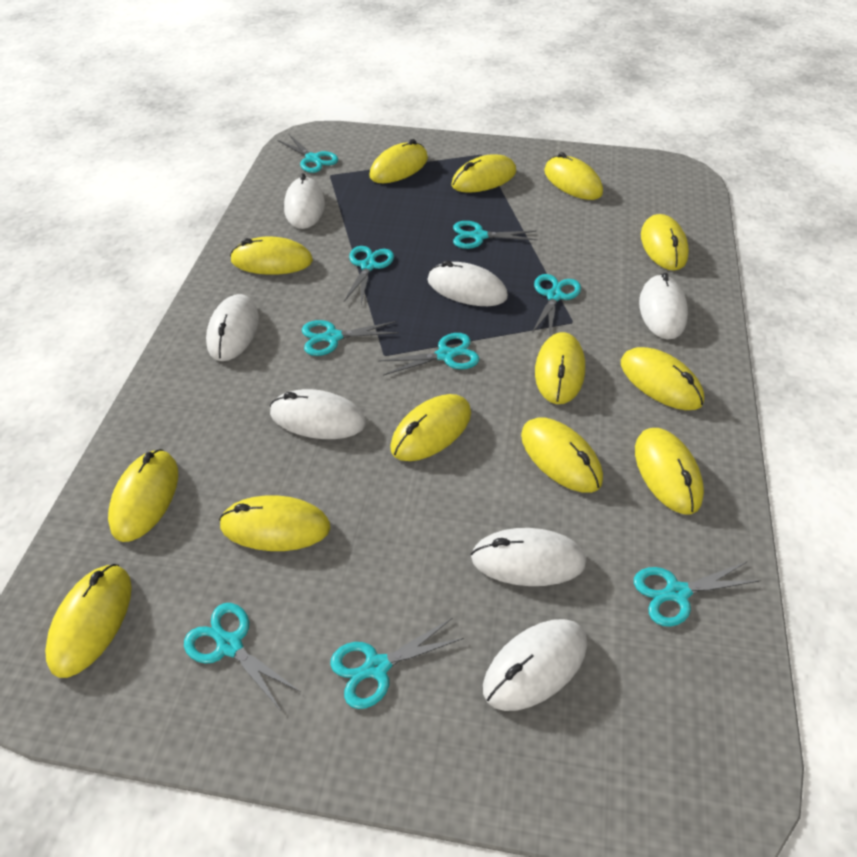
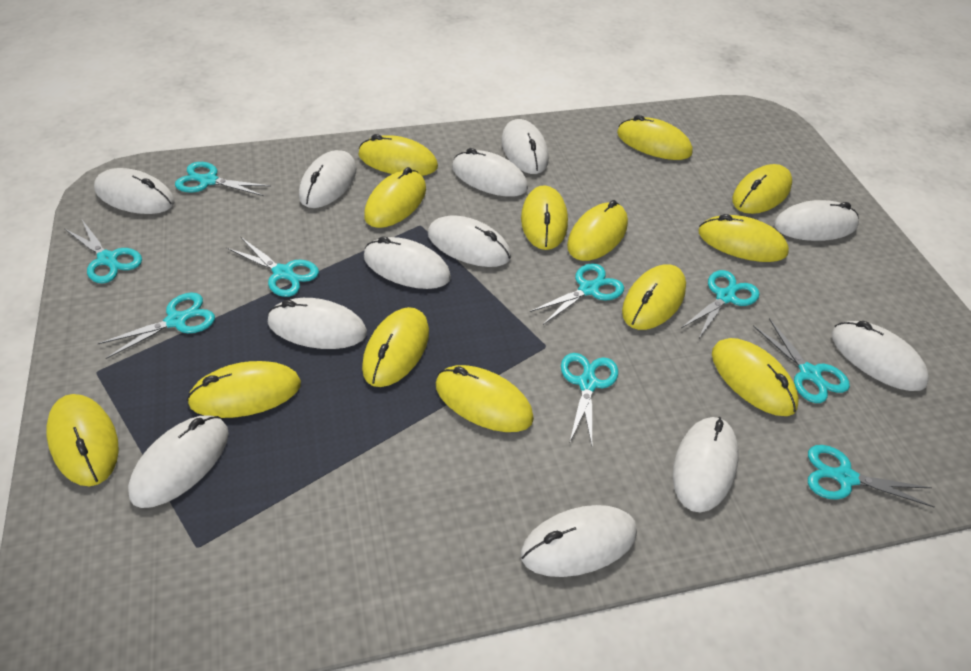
white mouse: 7 -> 12

